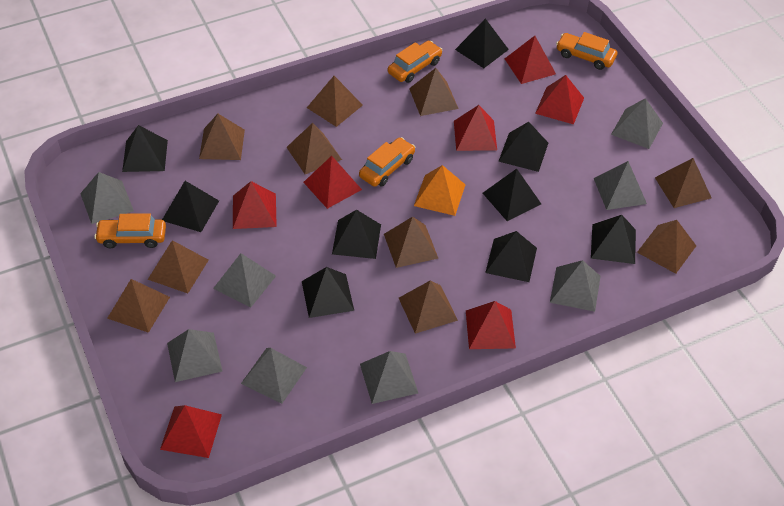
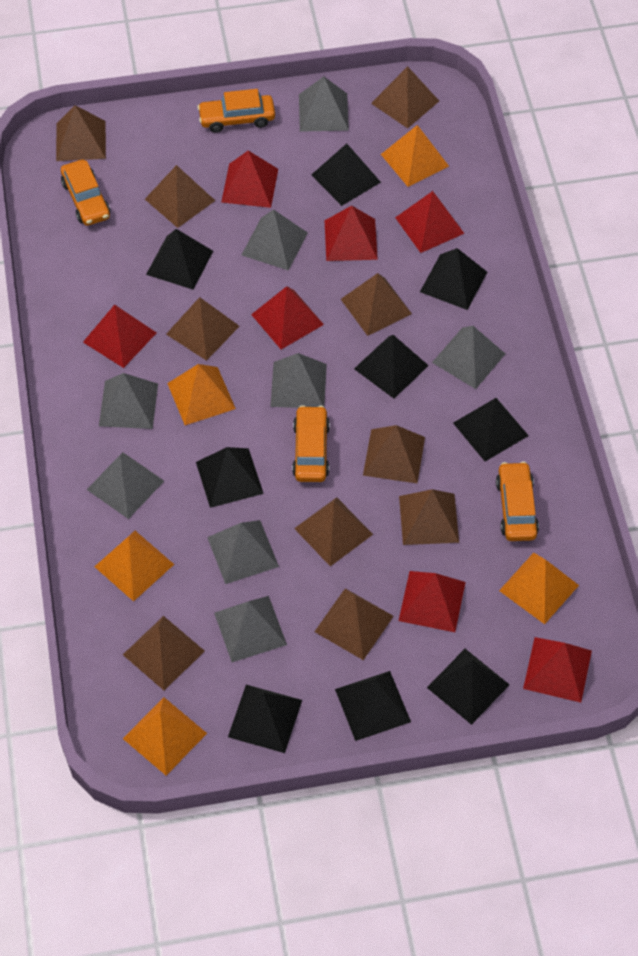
orange pyramid: 1 -> 5

